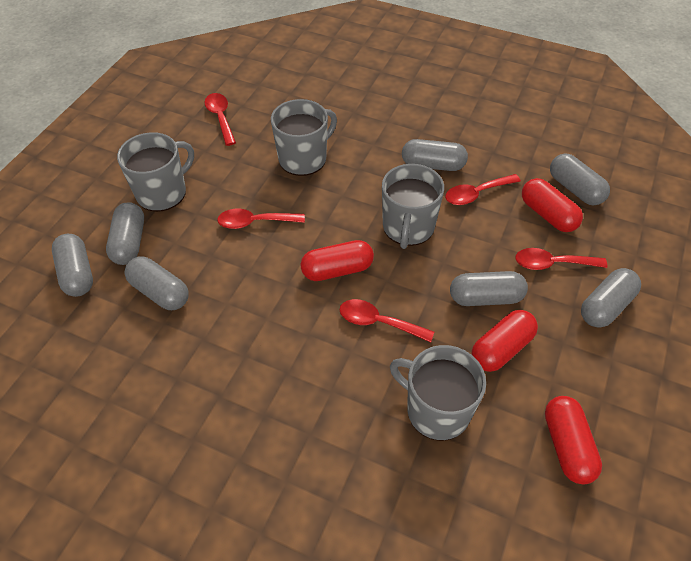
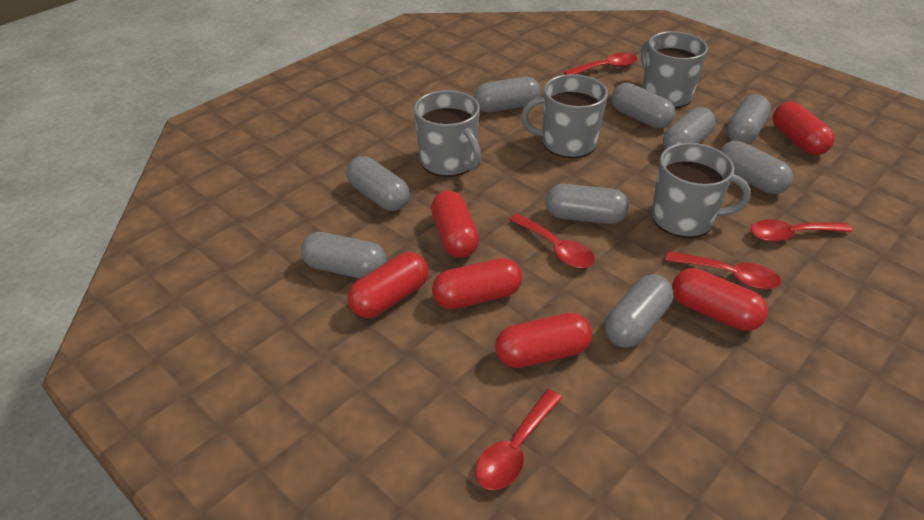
grey capsule: 7 -> 9
red capsule: 4 -> 6

